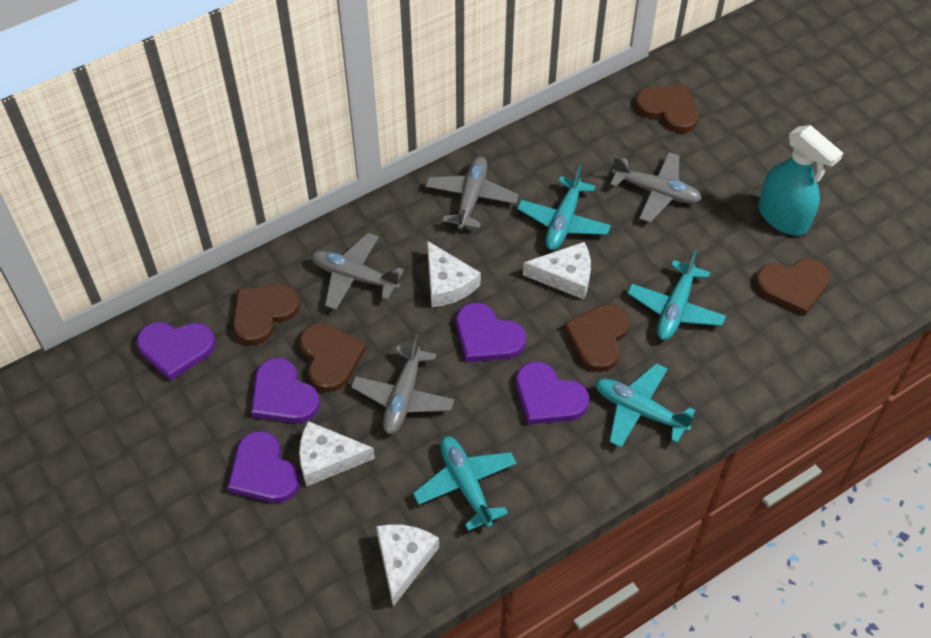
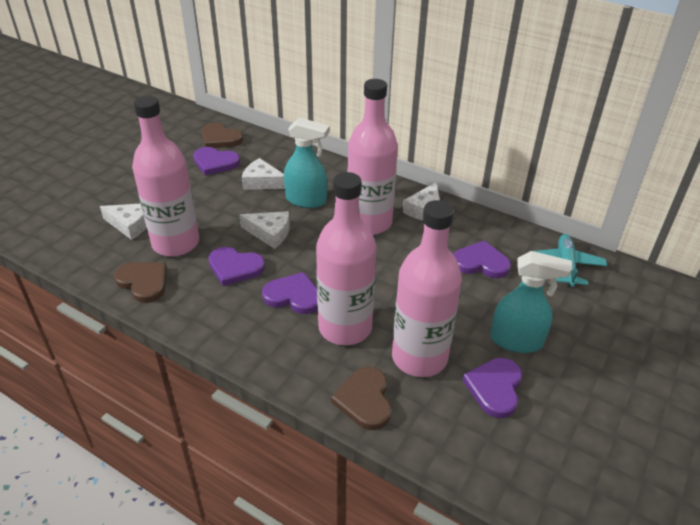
brown heart: 5 -> 3
grey plane: 4 -> 0
pink bottle: 0 -> 4
turquoise plane: 4 -> 1
turquoise spray bottle: 1 -> 2

